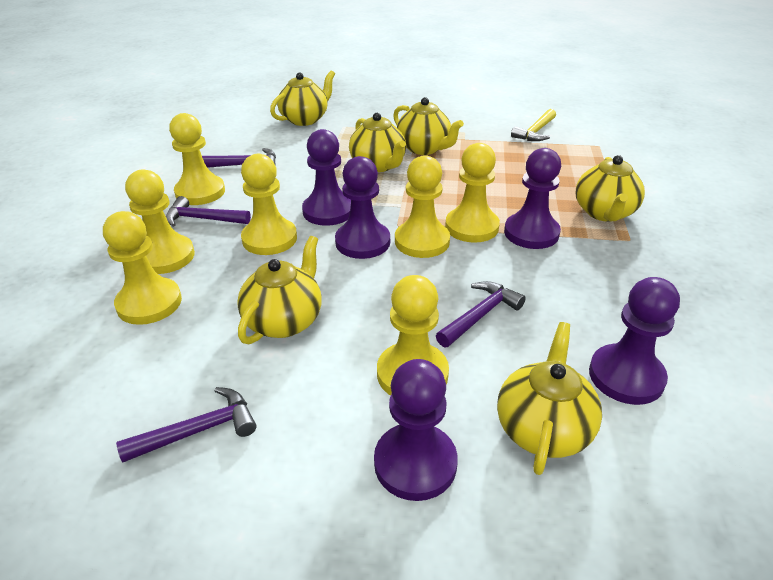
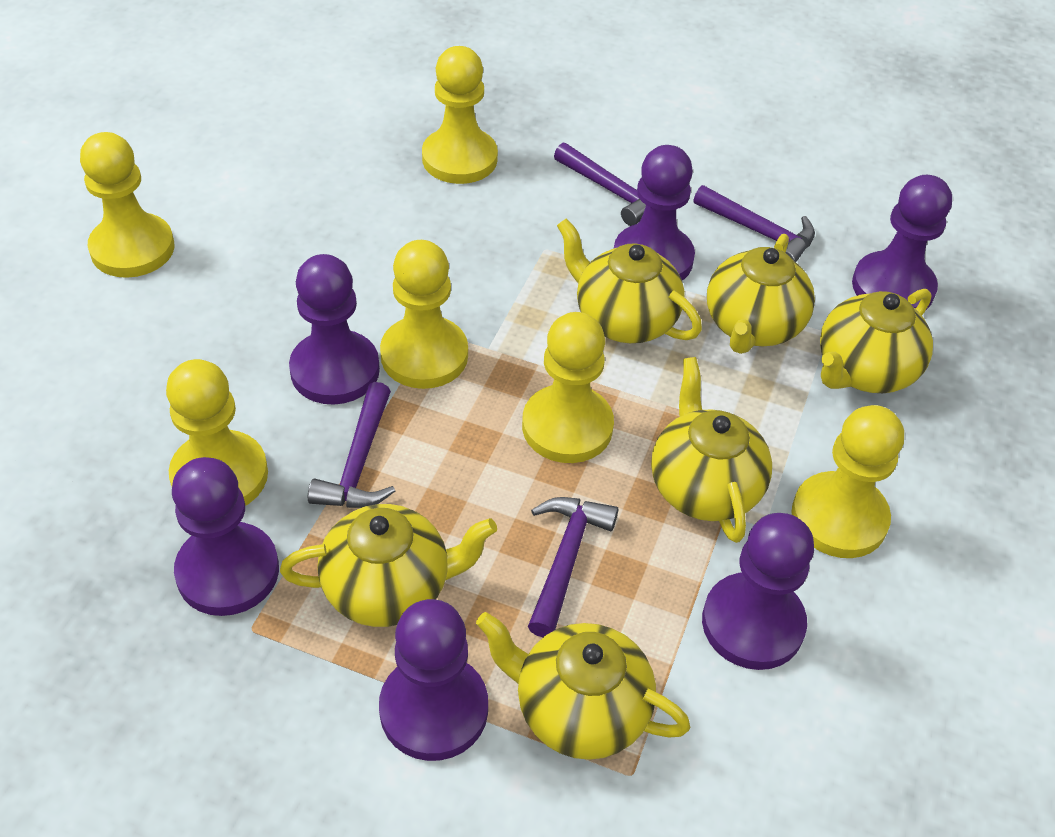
purple pawn: 5 -> 6
yellow hammer: 1 -> 0
yellow pawn: 7 -> 6

